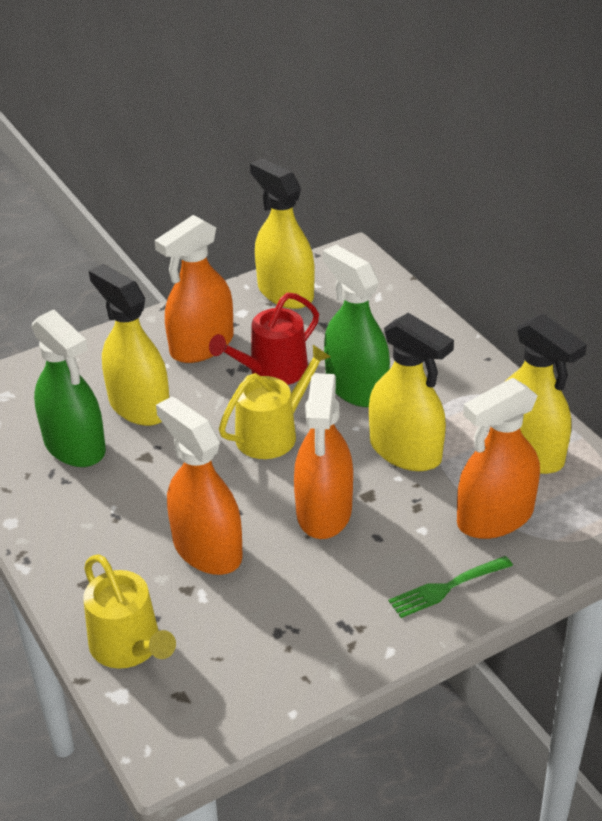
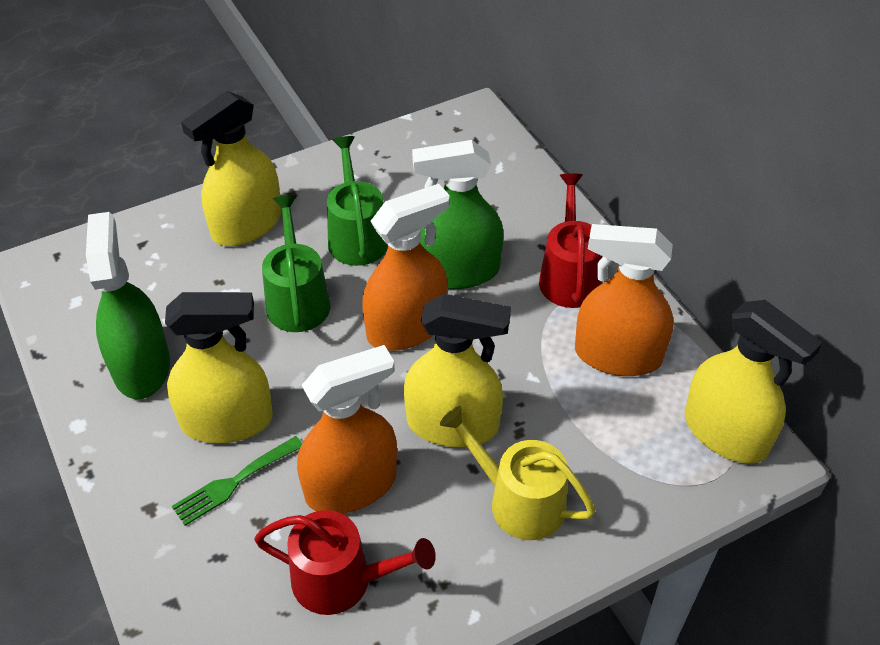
green watering can: 0 -> 2
orange spray bottle: 4 -> 3
red watering can: 1 -> 2
yellow watering can: 2 -> 1

